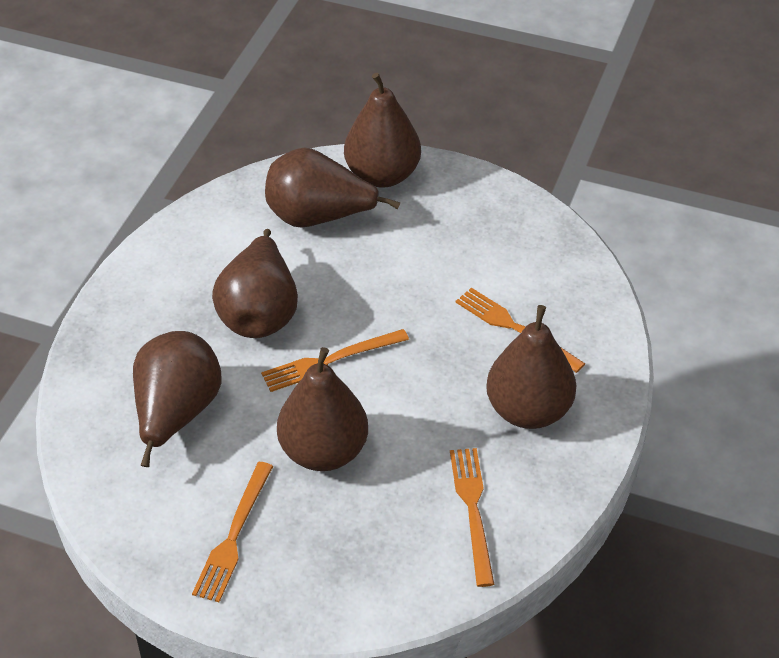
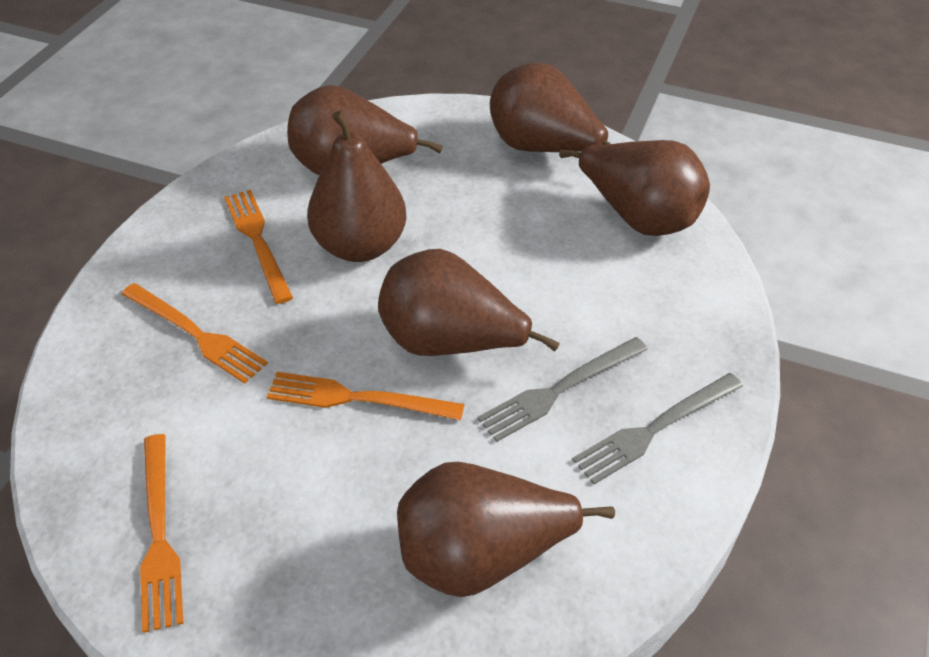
grey fork: 0 -> 2

